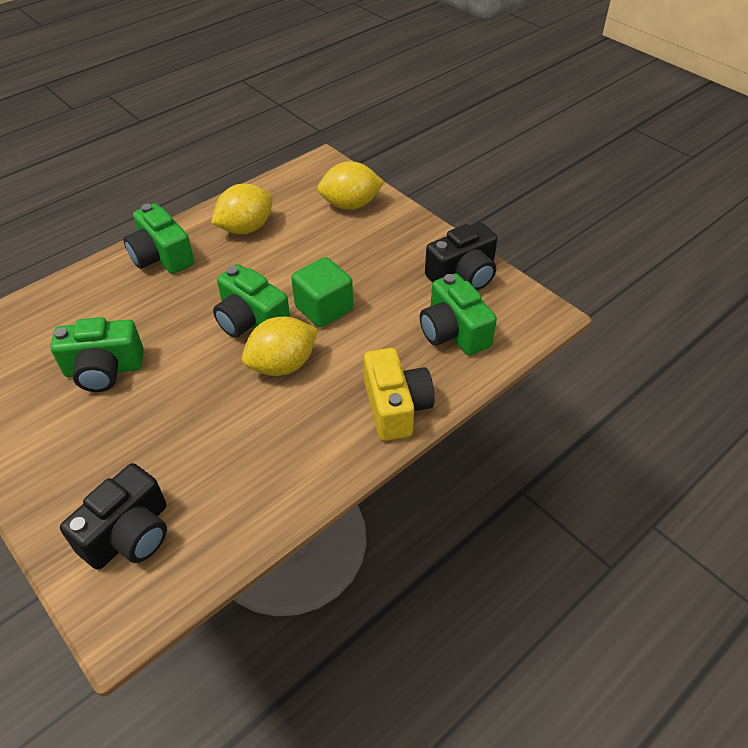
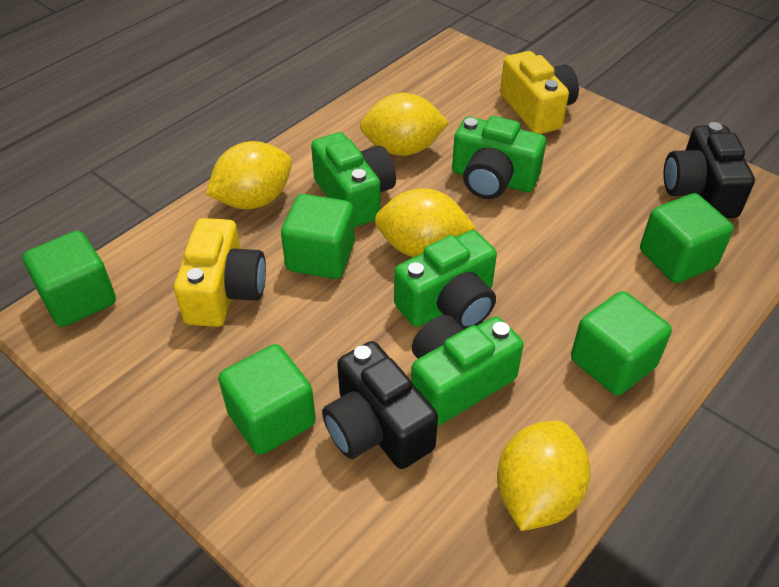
green cube: 1 -> 5
yellow camera: 1 -> 2
yellow lemon: 3 -> 4

